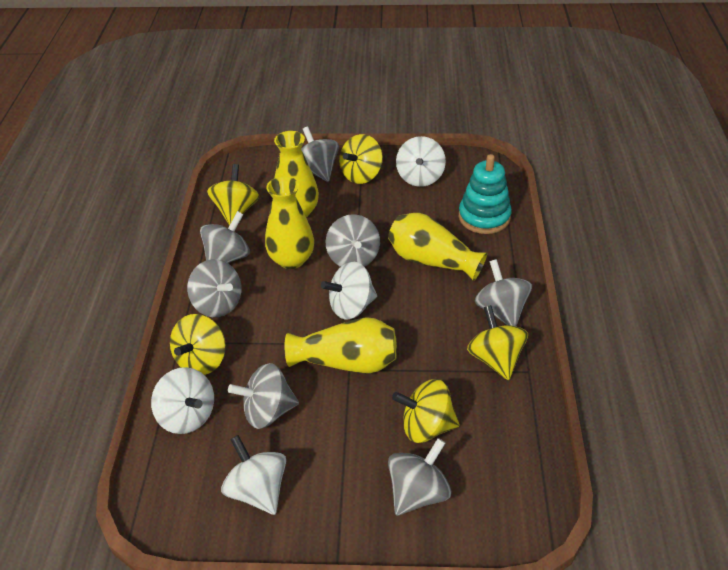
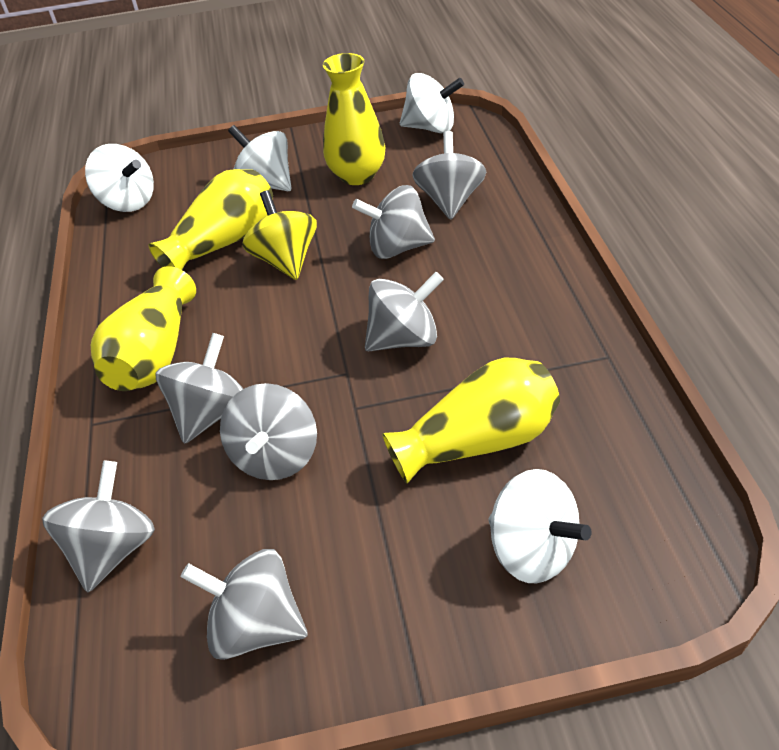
turquoise stacking toy: 1 -> 0
yellow spinning top: 5 -> 1

